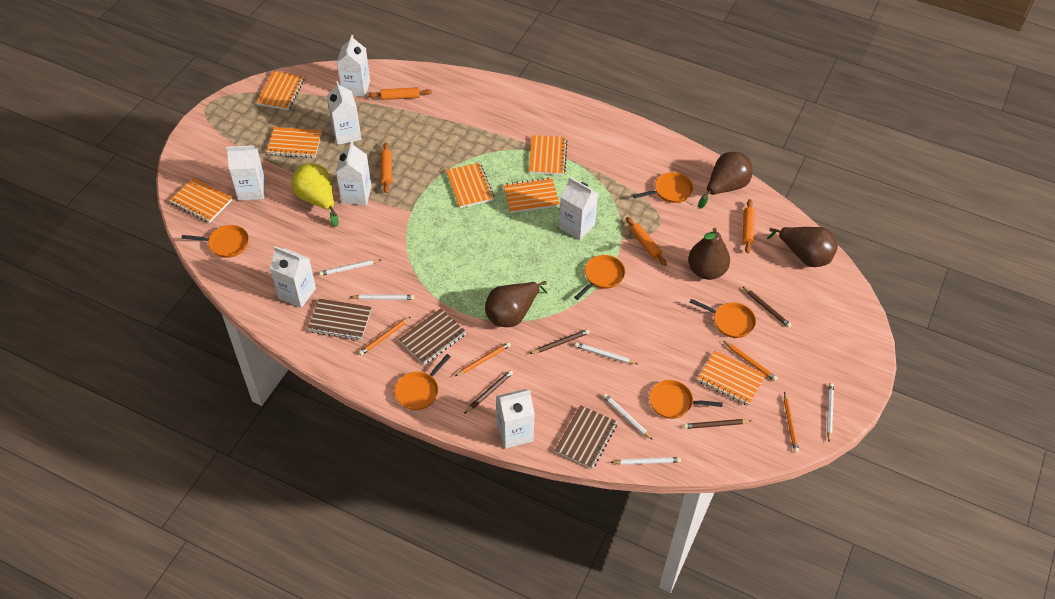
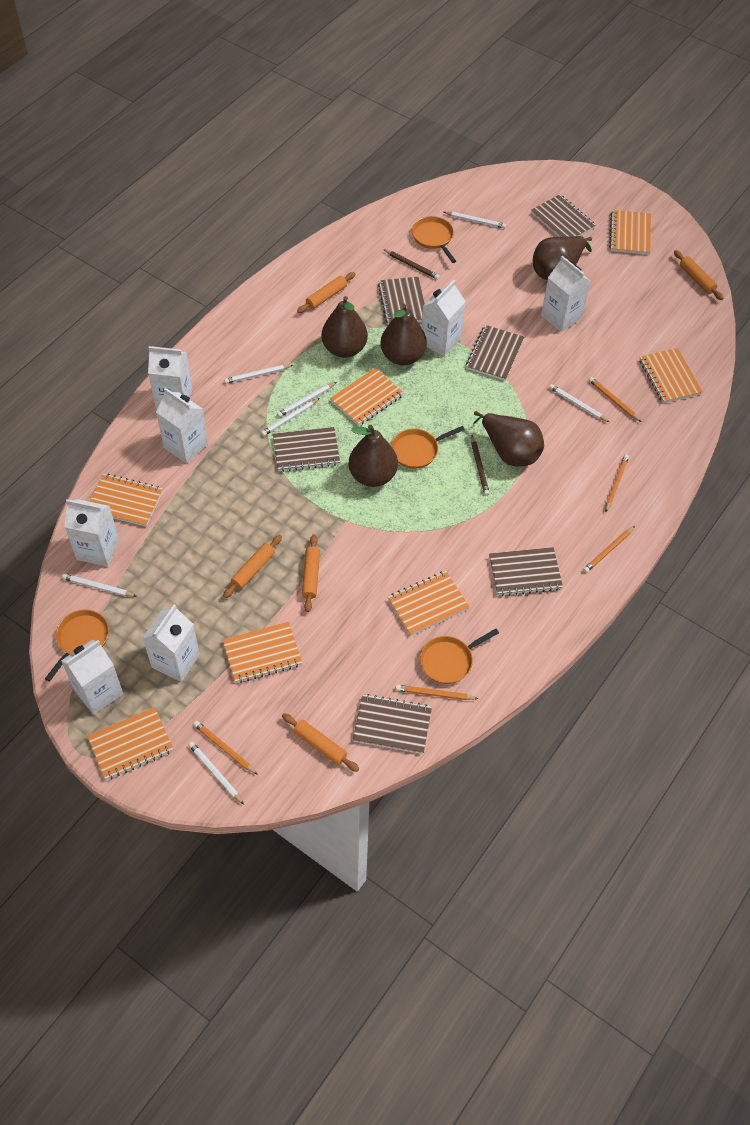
brown notebook: 3 -> 6
brown pear: 4 -> 5
brown pencil: 4 -> 2
orange pan: 6 -> 4
orange pencil: 4 -> 5
orange rolling pin: 4 -> 5
white pencil: 6 -> 7
yellow pear: 1 -> 0

